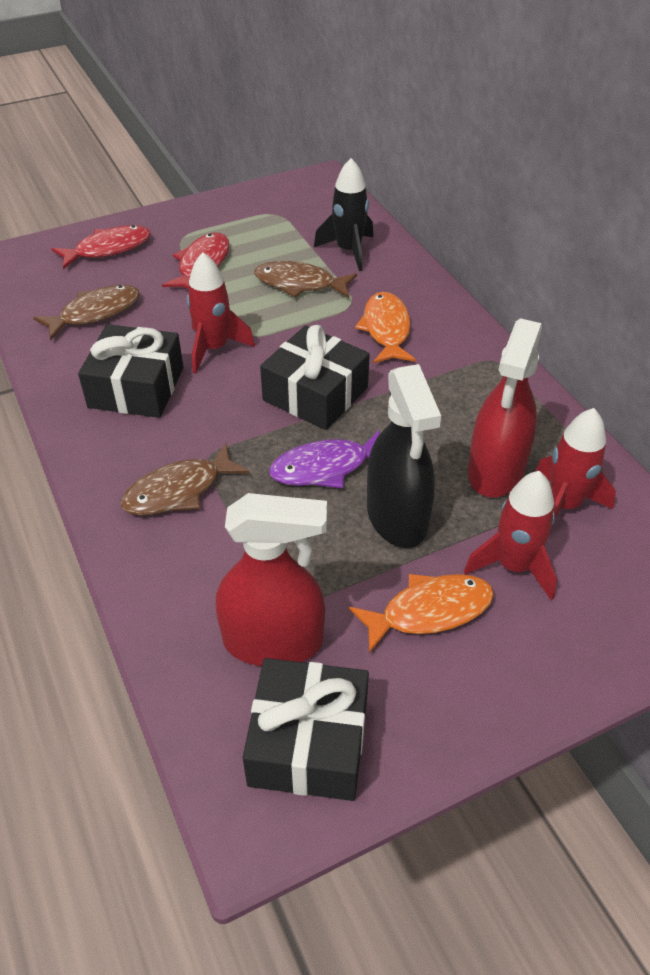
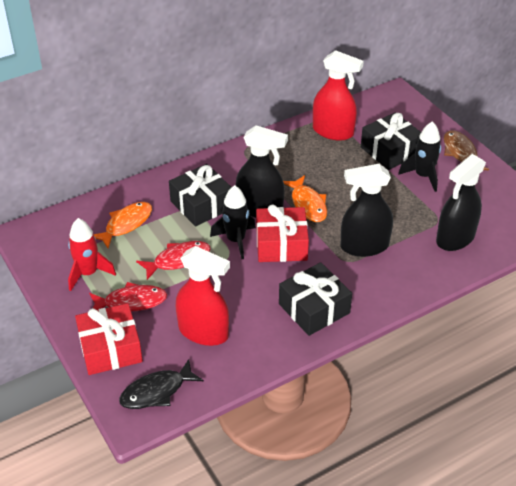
black fish: 0 -> 1
black rocket: 1 -> 2
black spray bottle: 1 -> 3
brown fish: 3 -> 1
purple fish: 1 -> 0
red gift: 0 -> 2
red rocket: 3 -> 1

